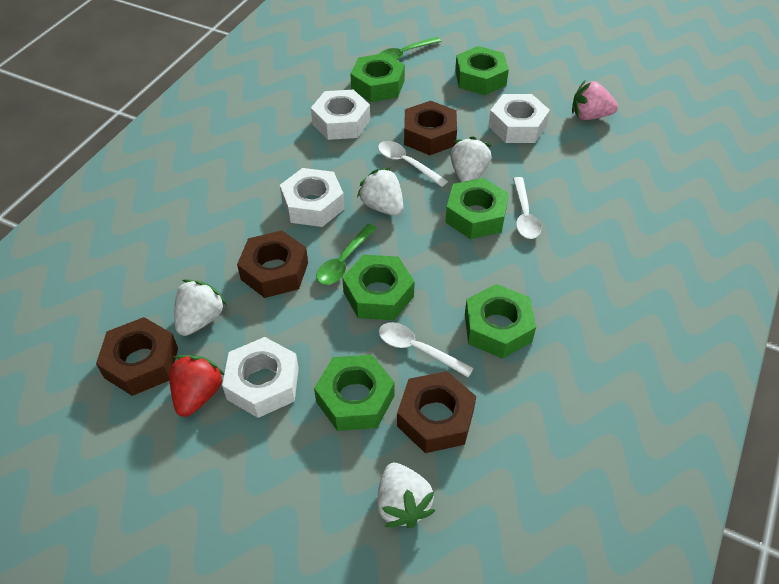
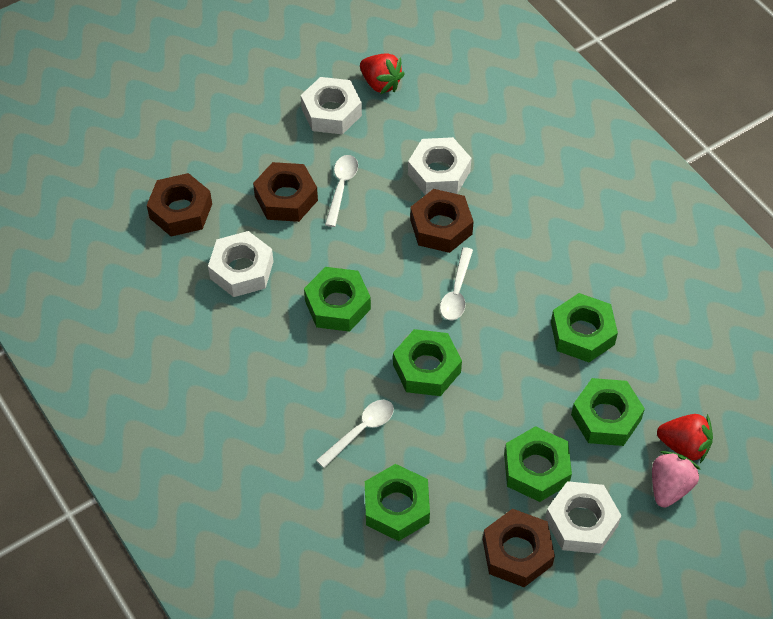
green spoon: 2 -> 0
red strawberry: 1 -> 2
white strawberry: 4 -> 0

